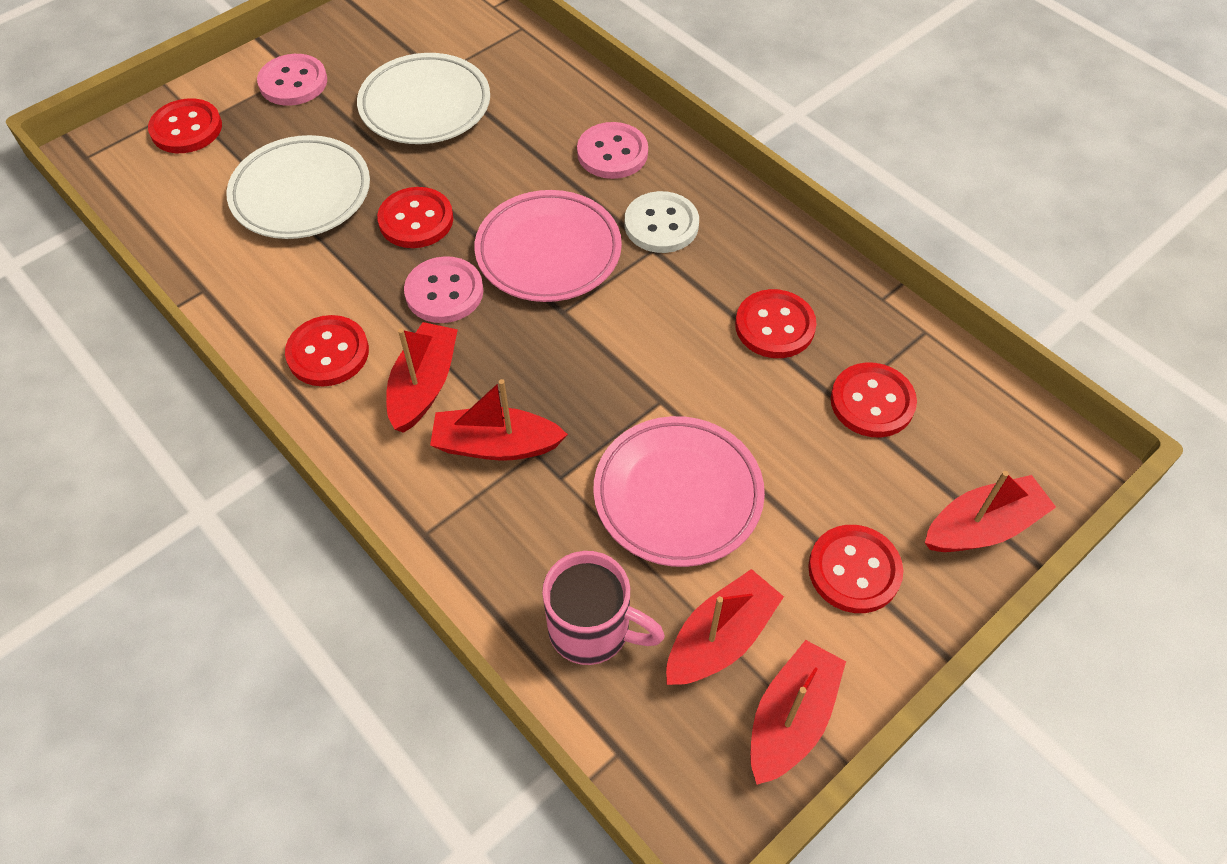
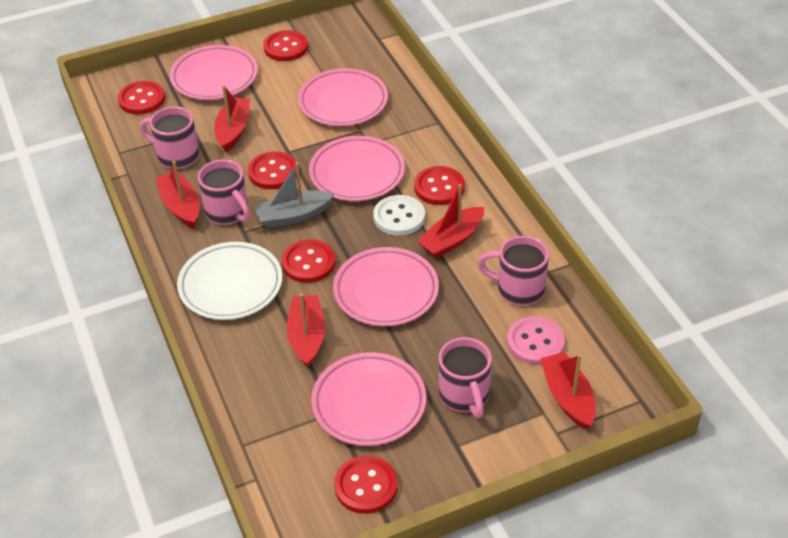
grey boat: 0 -> 1
pink button: 3 -> 1
pink mug: 1 -> 4
pink plate: 2 -> 5
white plate: 2 -> 1

